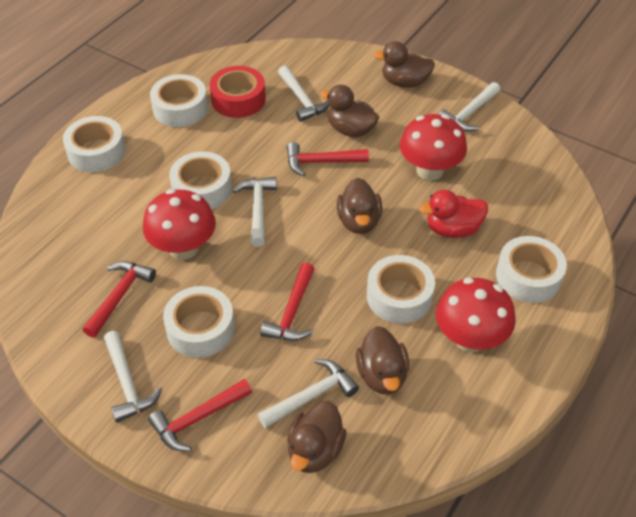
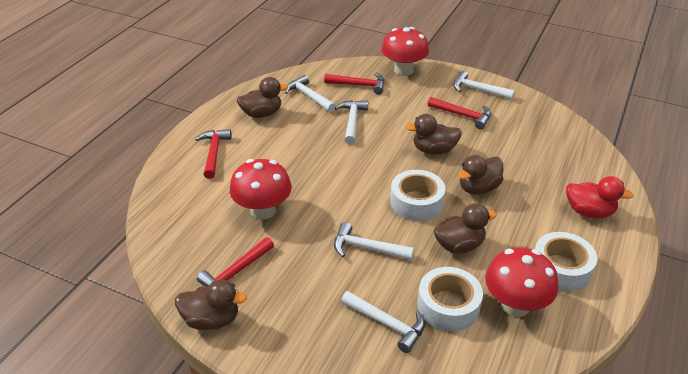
red tape: 1 -> 0
white tape: 6 -> 3

